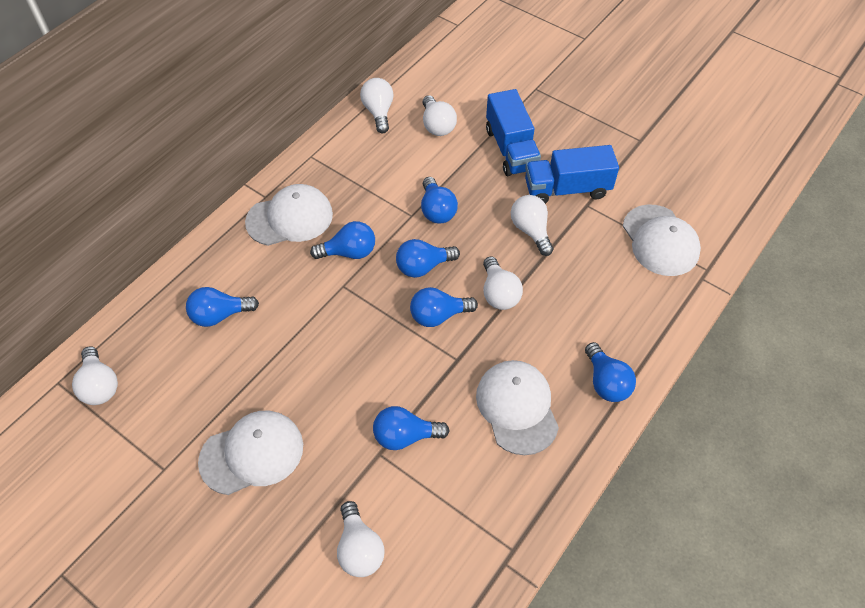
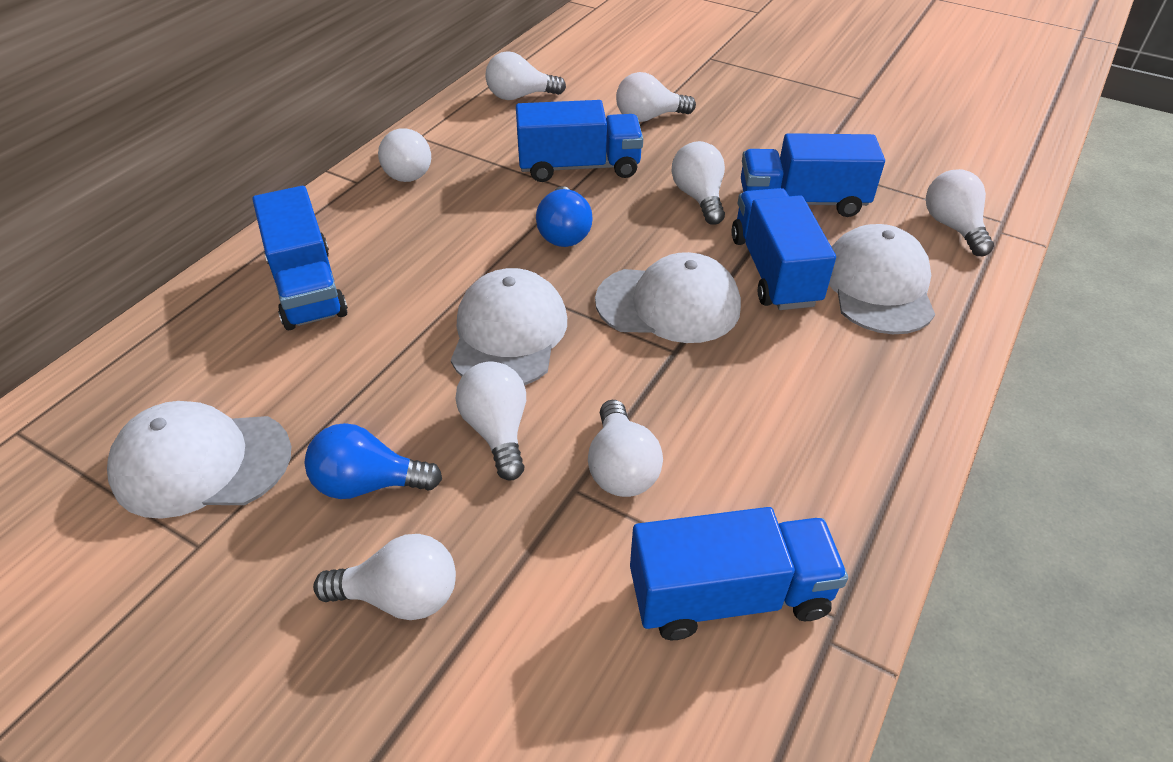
blue light bulb: 7 -> 2
blue truck: 2 -> 5
white light bulb: 6 -> 8

